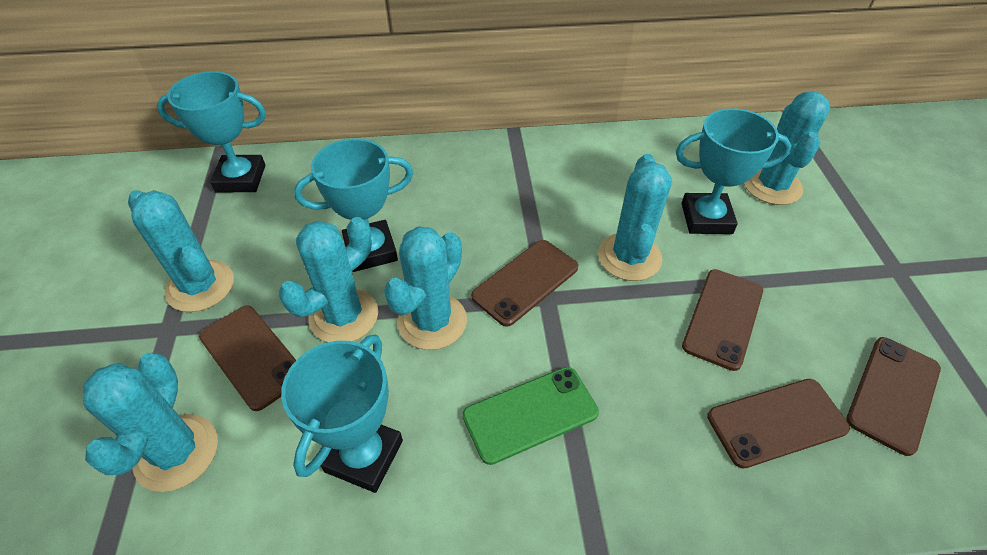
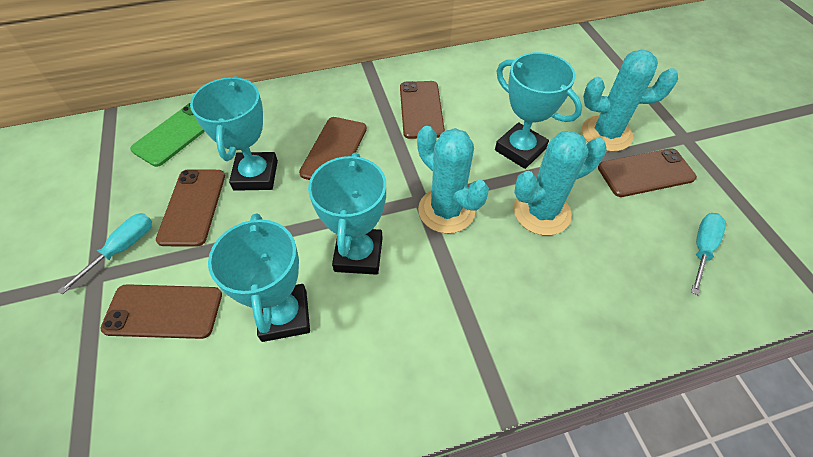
turquoise cactus: 6 -> 3
turquoise screwdriver: 0 -> 2

